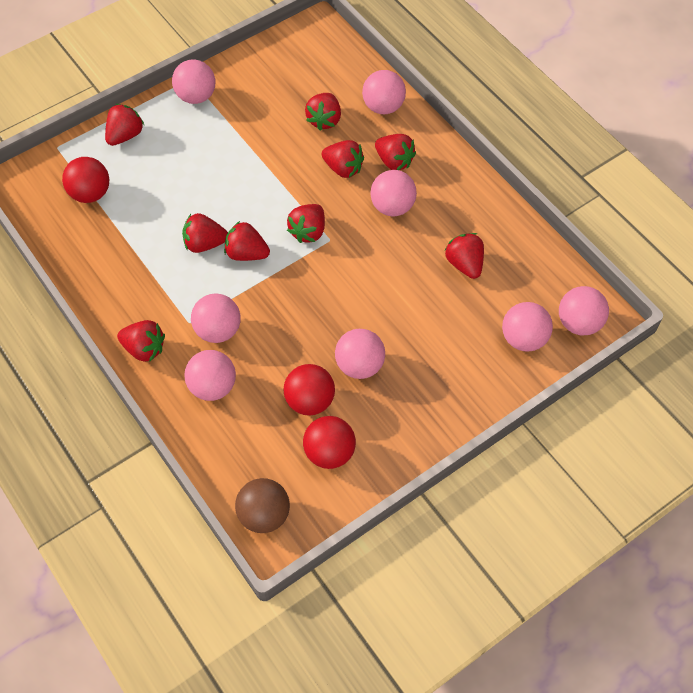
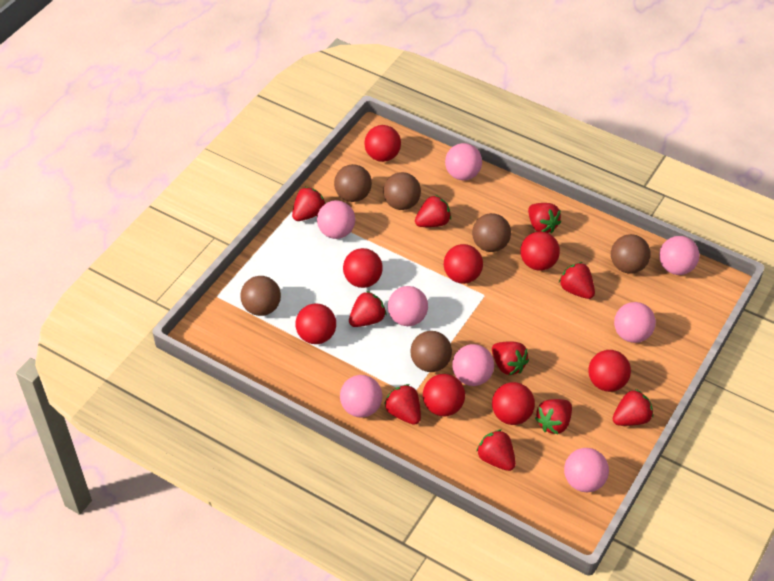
brown ball: 1 -> 6
red ball: 3 -> 8
red strawberry: 9 -> 10

